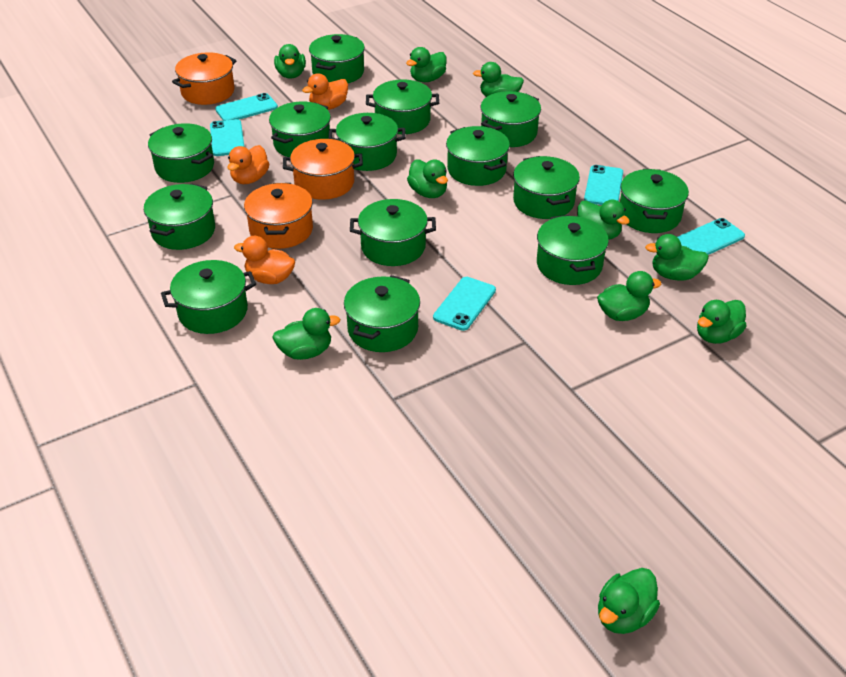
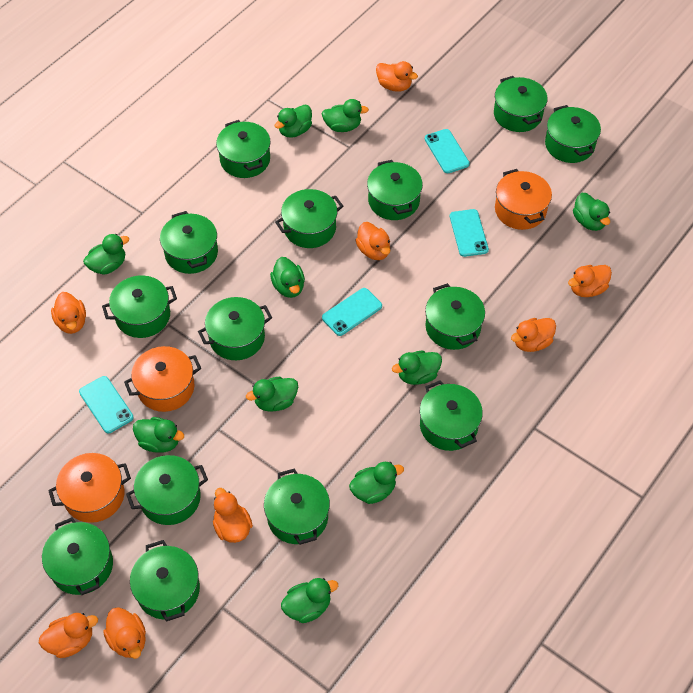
orange duck: 3 -> 8
turquoise phone: 5 -> 4

